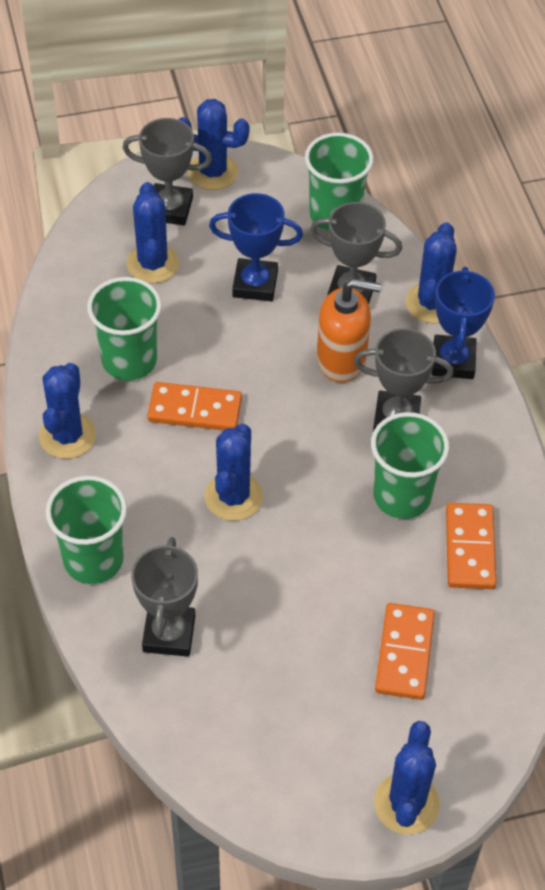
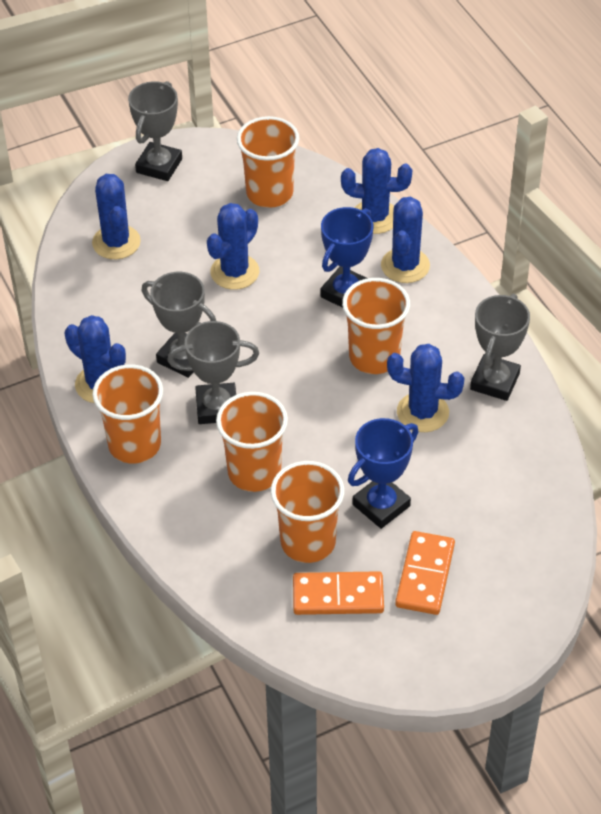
green cup: 4 -> 0
orange cup: 0 -> 5
orange domino: 3 -> 2
orange soap dispenser: 1 -> 0

